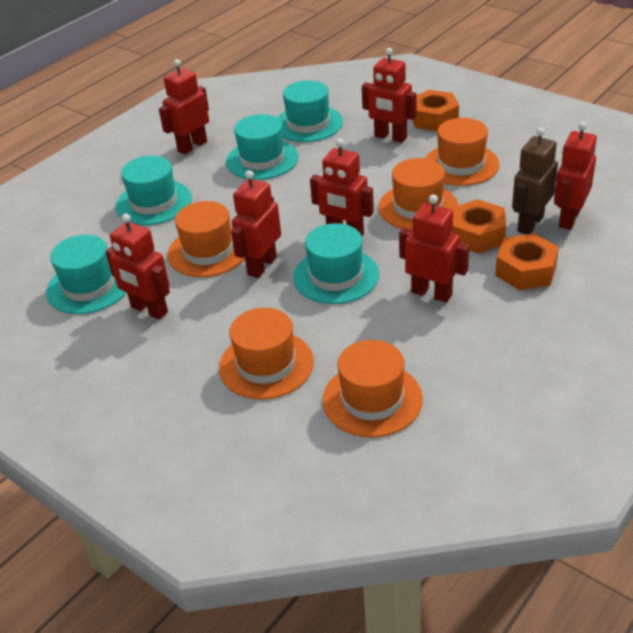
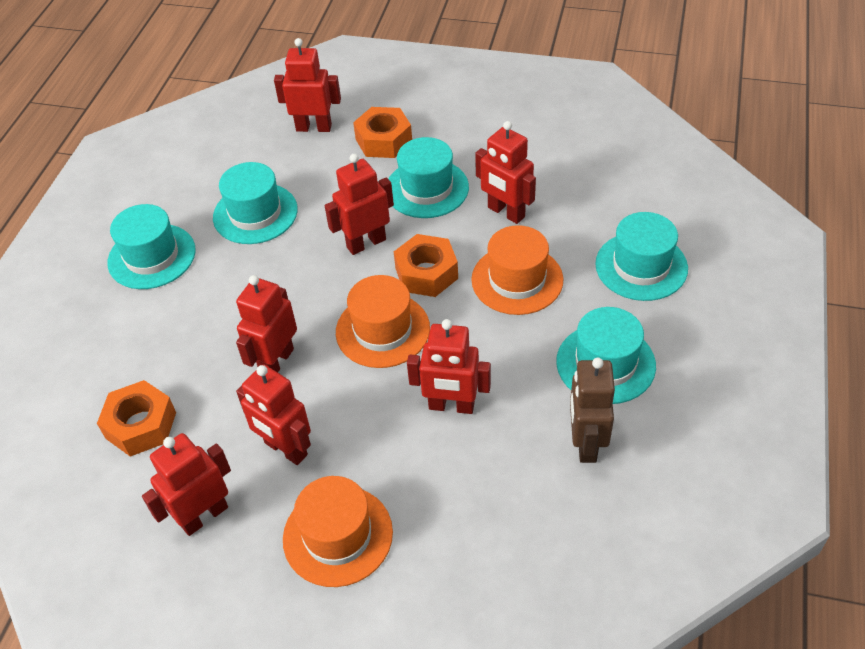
orange hat: 5 -> 3

